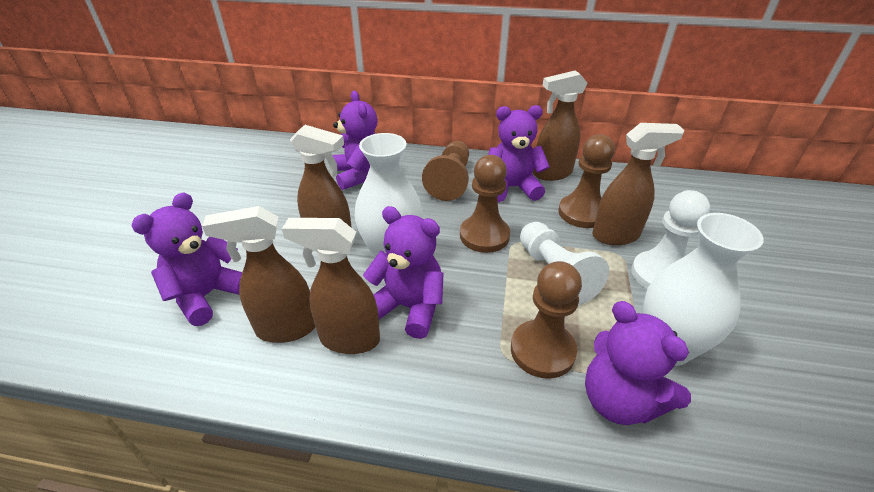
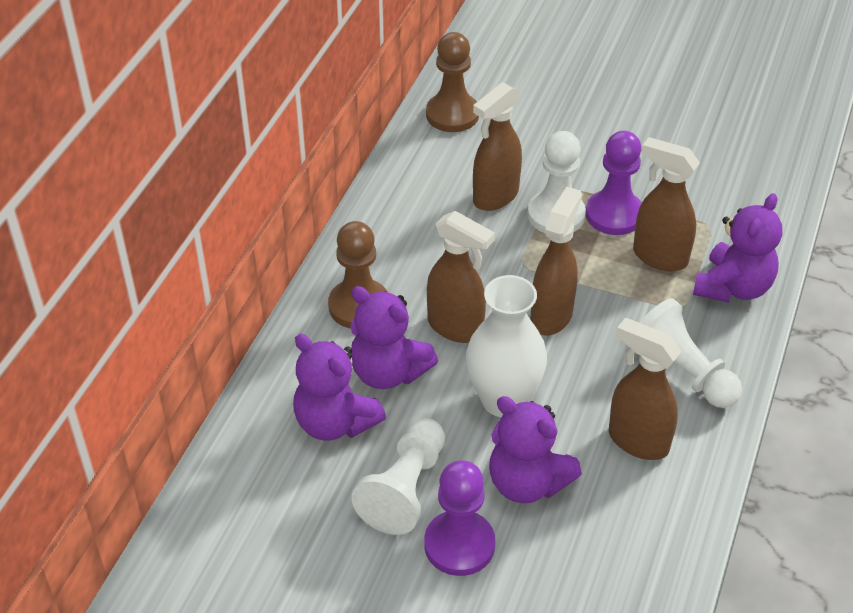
brown pawn: 4 -> 2
purple pawn: 0 -> 2
purple teddy bear: 5 -> 4
white pawn: 2 -> 3
white vase: 2 -> 1

